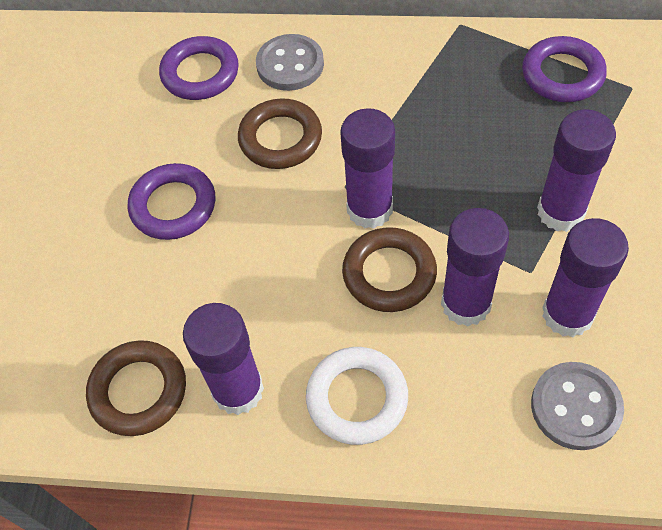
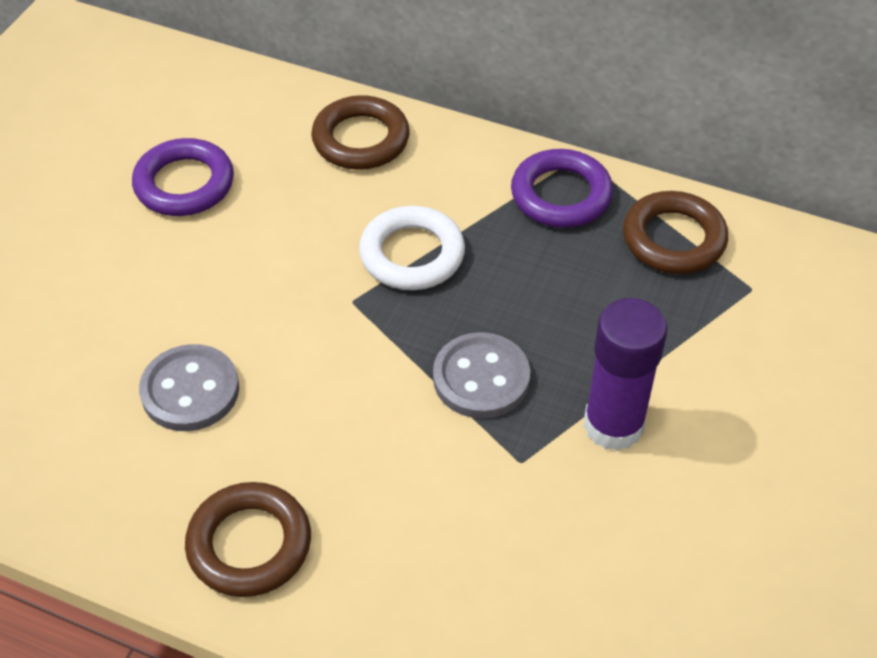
purple glue stick: 5 -> 1
purple ring: 3 -> 2

